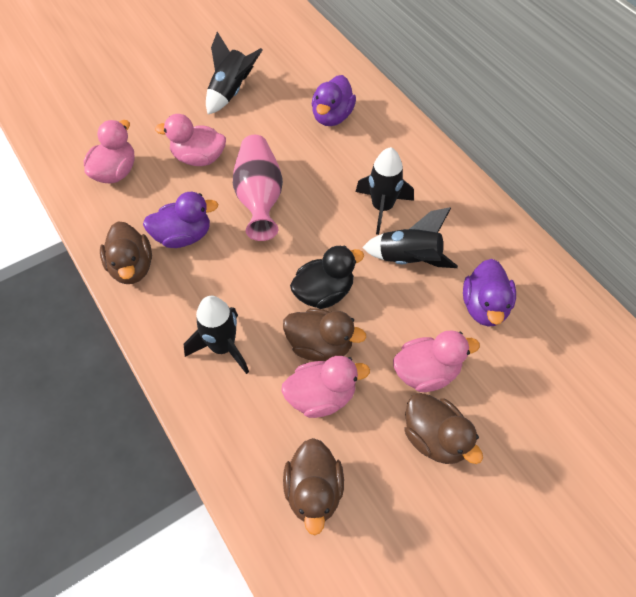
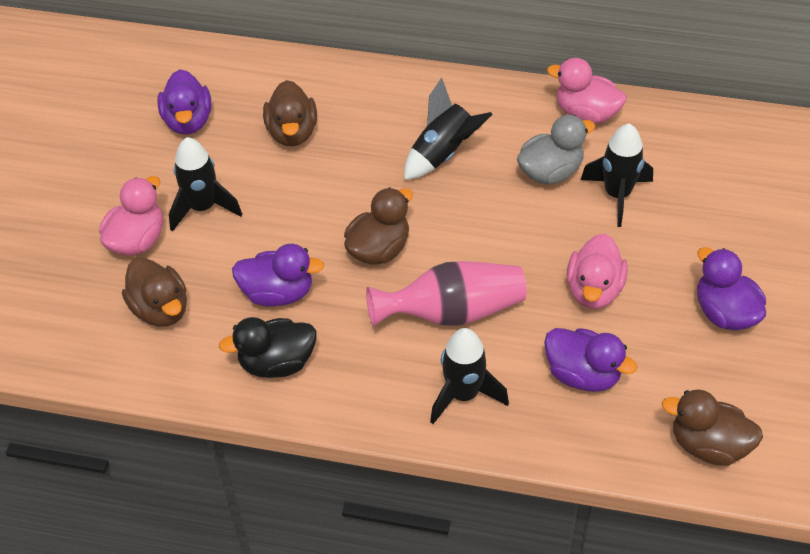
grey duck: 0 -> 1
pink duck: 4 -> 3
purple duck: 3 -> 4

